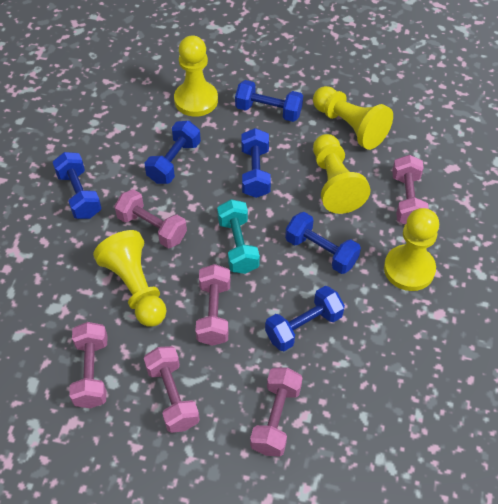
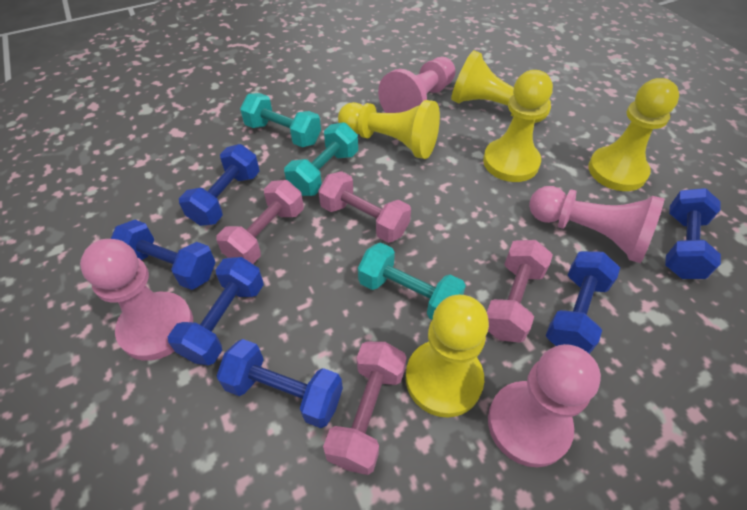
pink dumbbell: 6 -> 4
pink pawn: 0 -> 4
turquoise dumbbell: 1 -> 3

